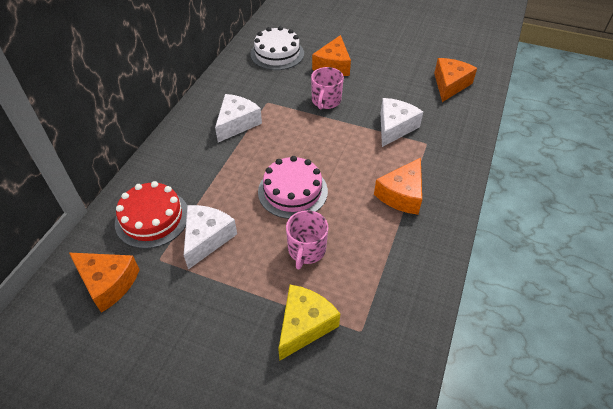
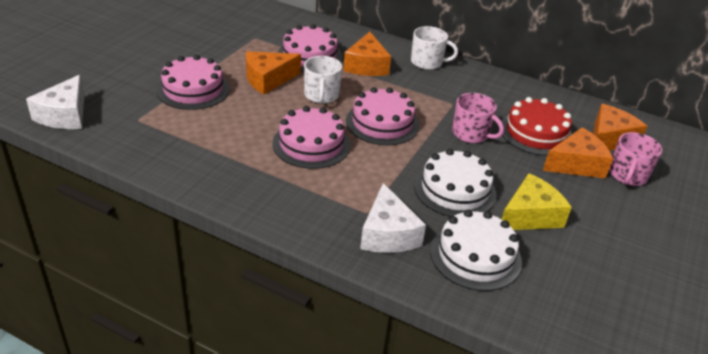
pink cake: 1 -> 4
white cake: 1 -> 2
white cheese: 3 -> 2
white mug: 0 -> 2

